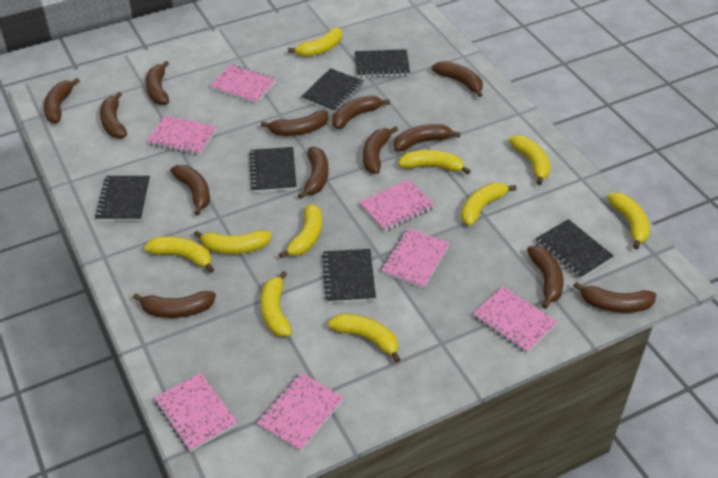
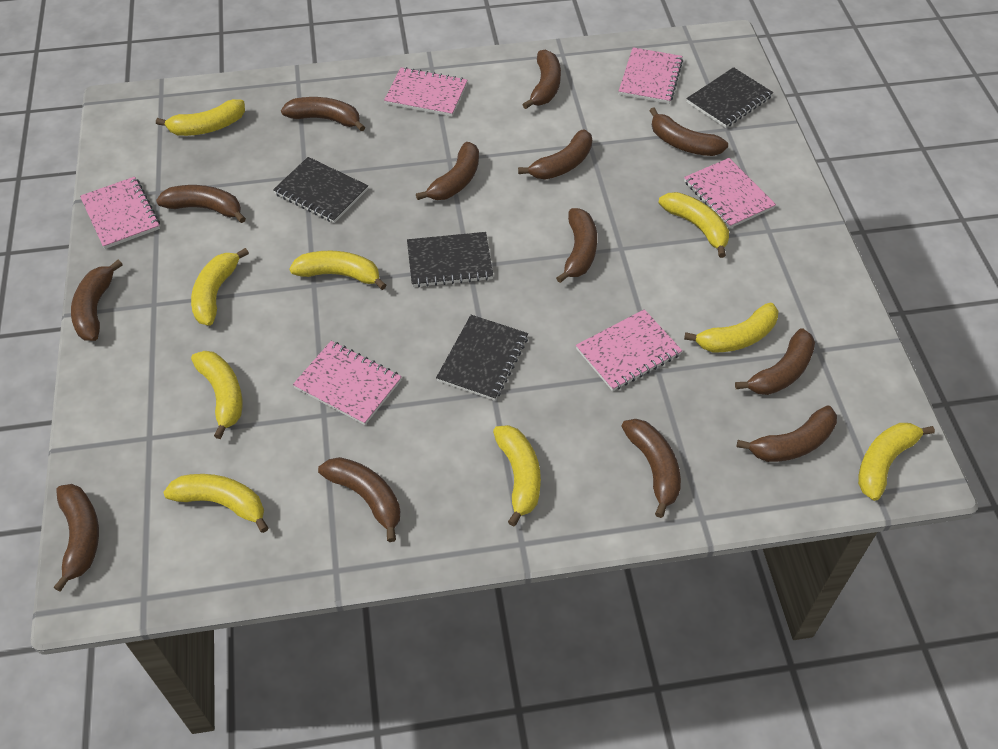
black notebook: 6 -> 4
pink notebook: 7 -> 6
yellow banana: 10 -> 9

